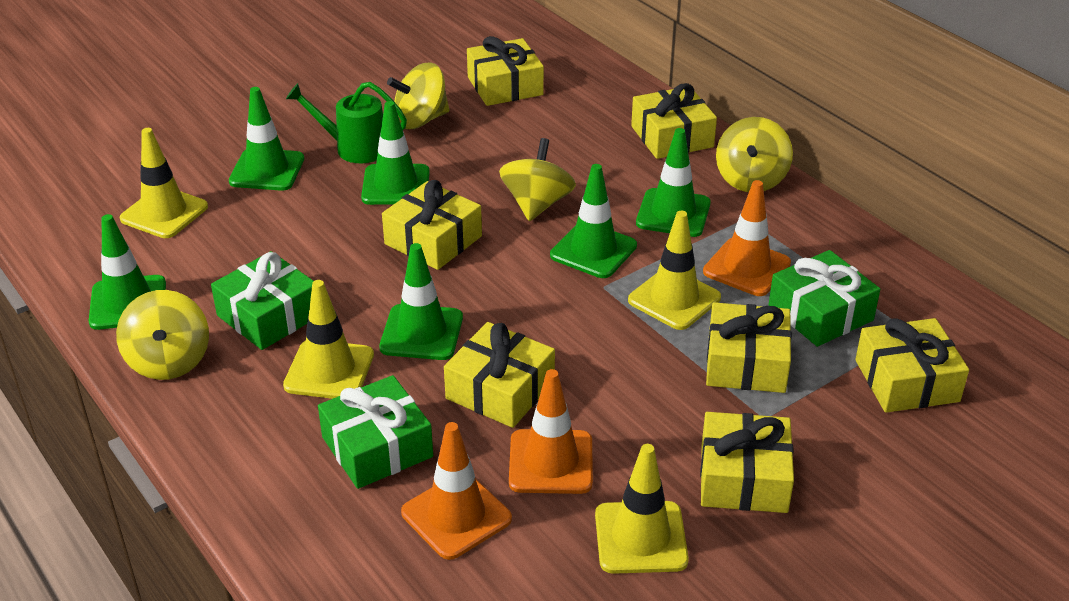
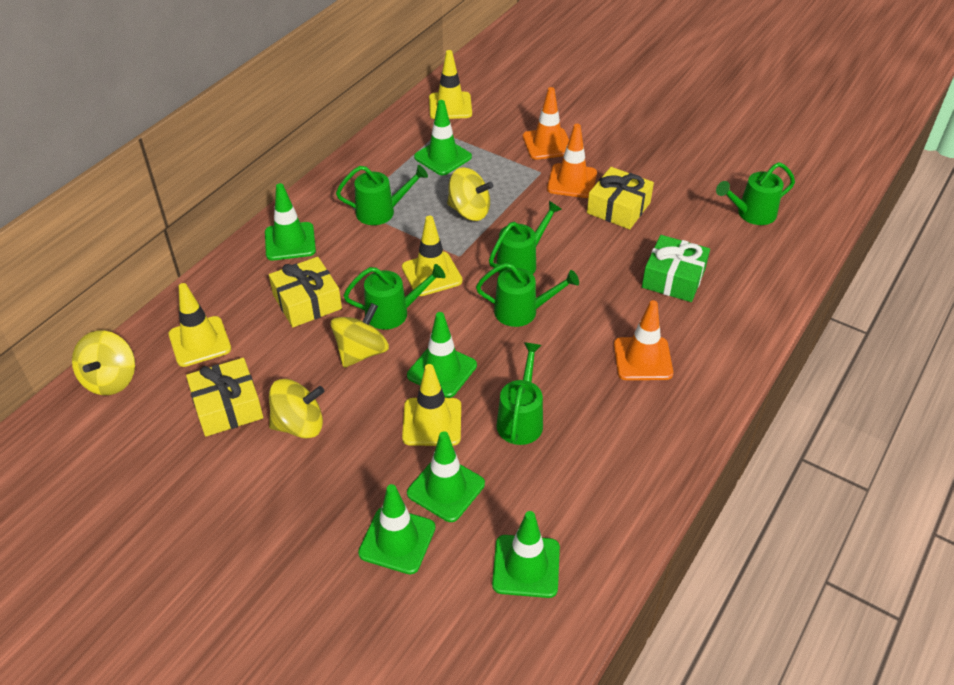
green gift: 3 -> 1
green watering can: 1 -> 6
yellow gift: 7 -> 3

